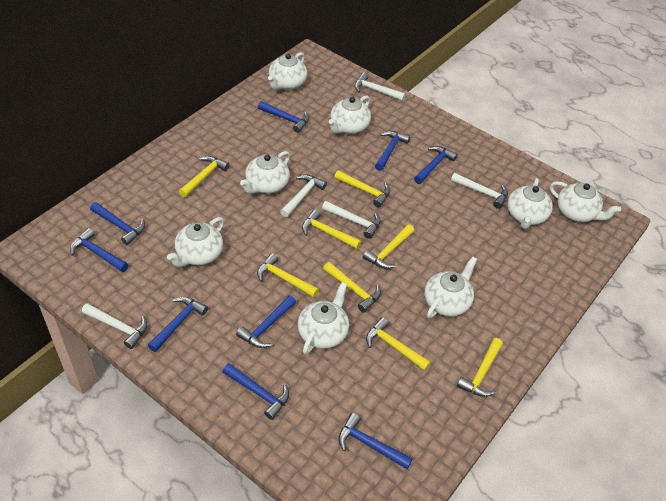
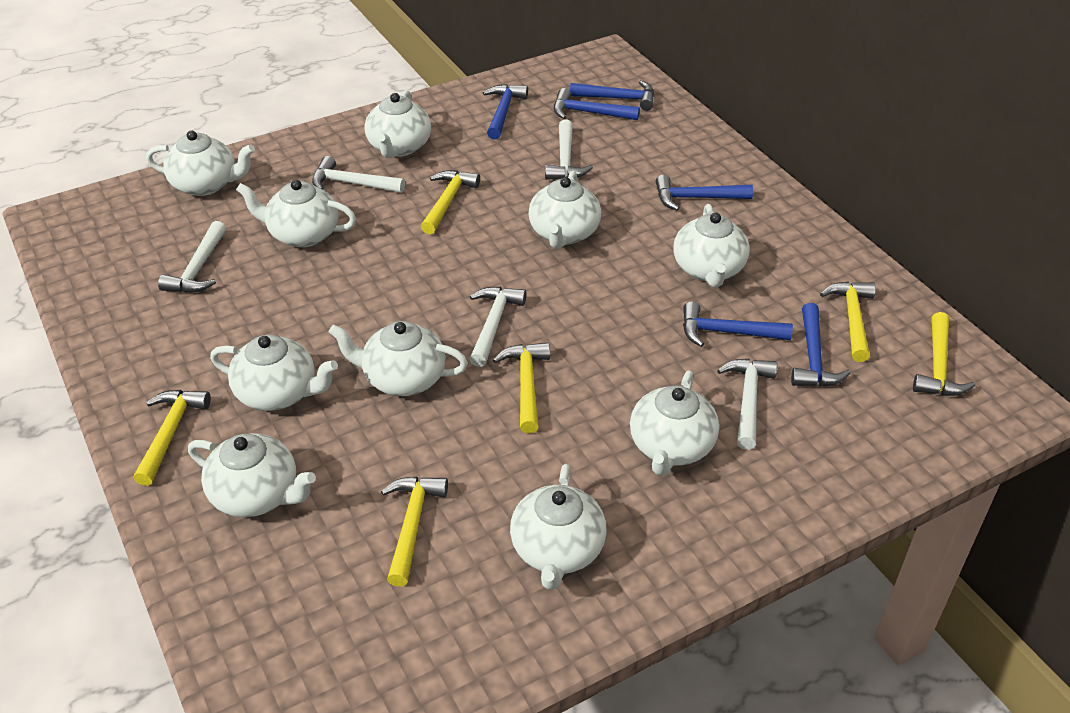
blue hammer: 9 -> 6
white teapot: 8 -> 10
yellow hammer: 8 -> 6

